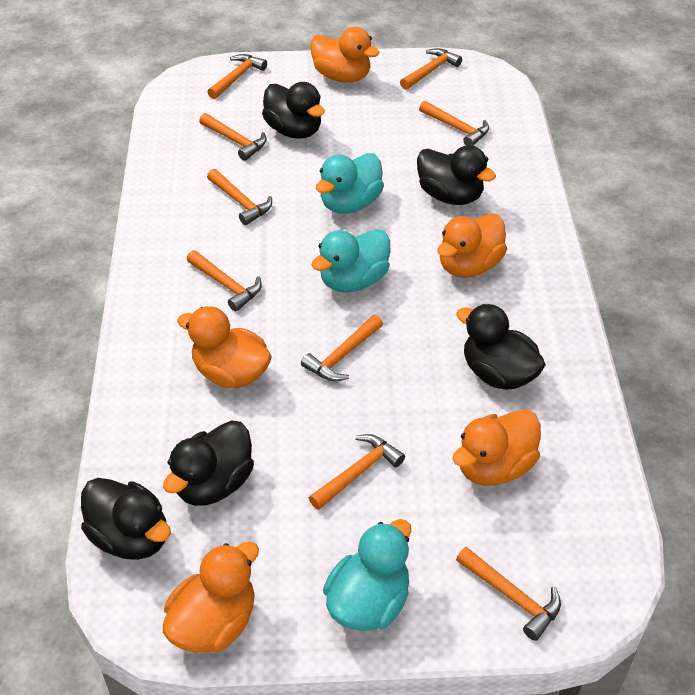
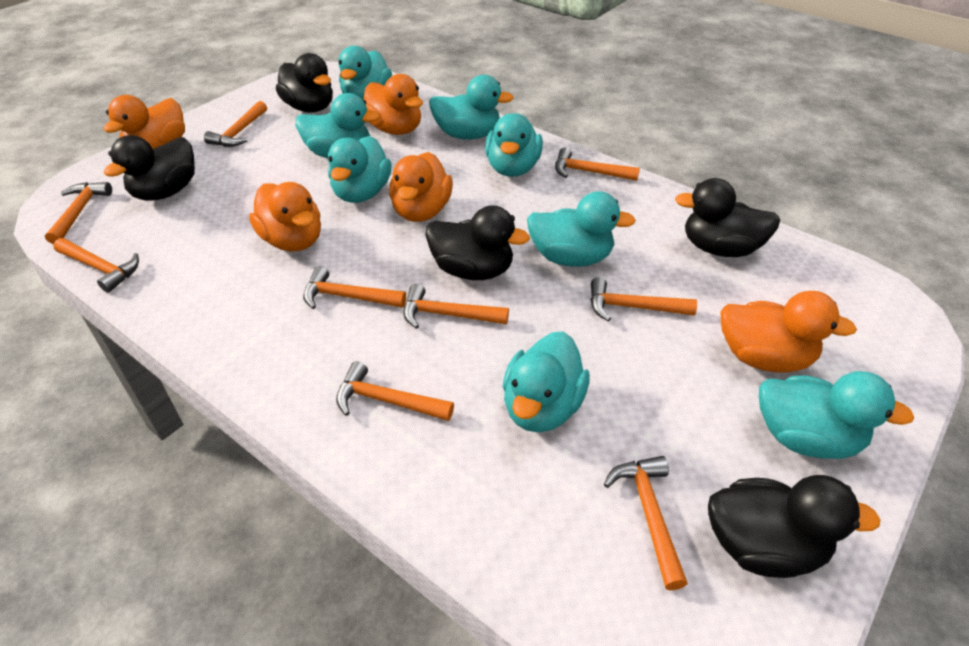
turquoise duck: 3 -> 8

